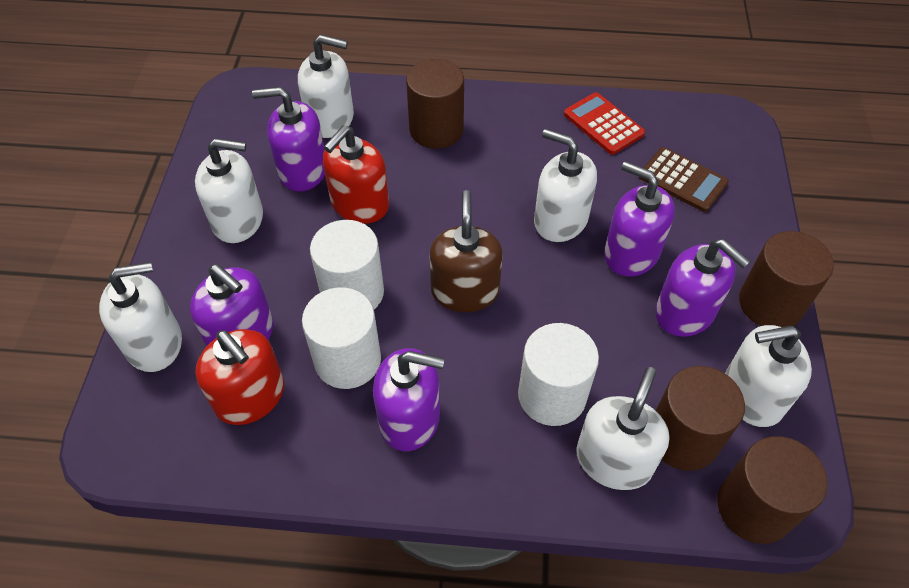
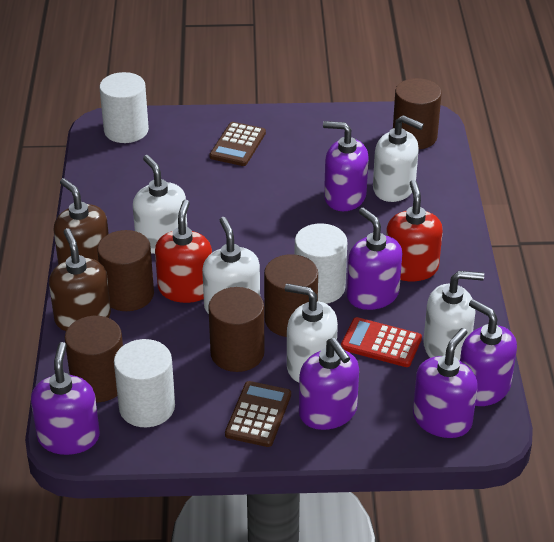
brown calculator: 1 -> 2
brown cylinder: 4 -> 5
brown soap dispenser: 1 -> 2
purple soap dispenser: 5 -> 6
white soap dispenser: 6 -> 5

